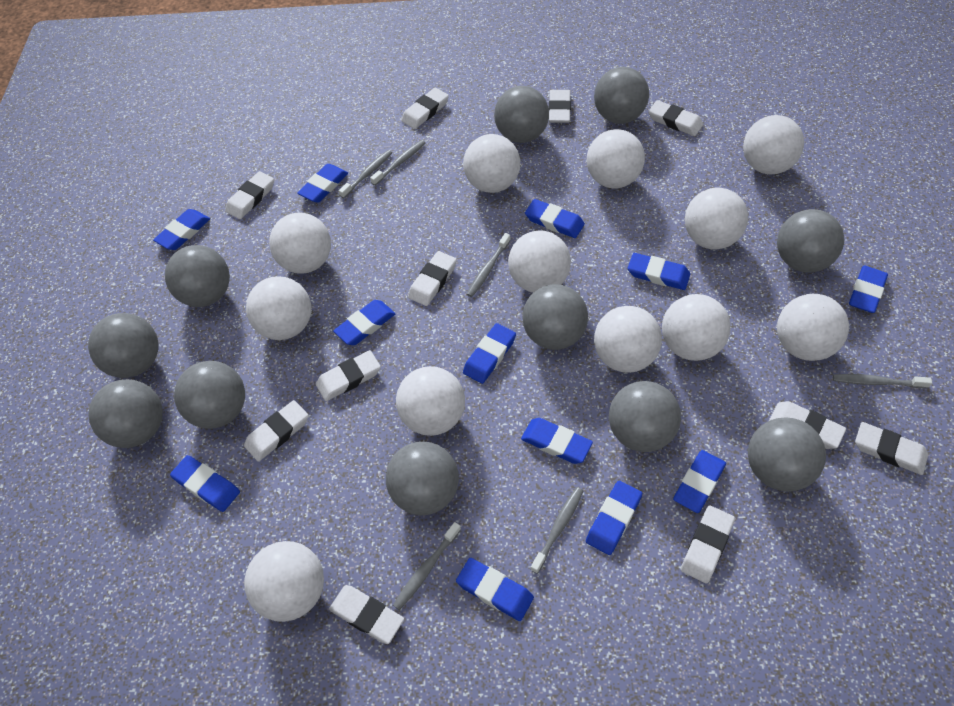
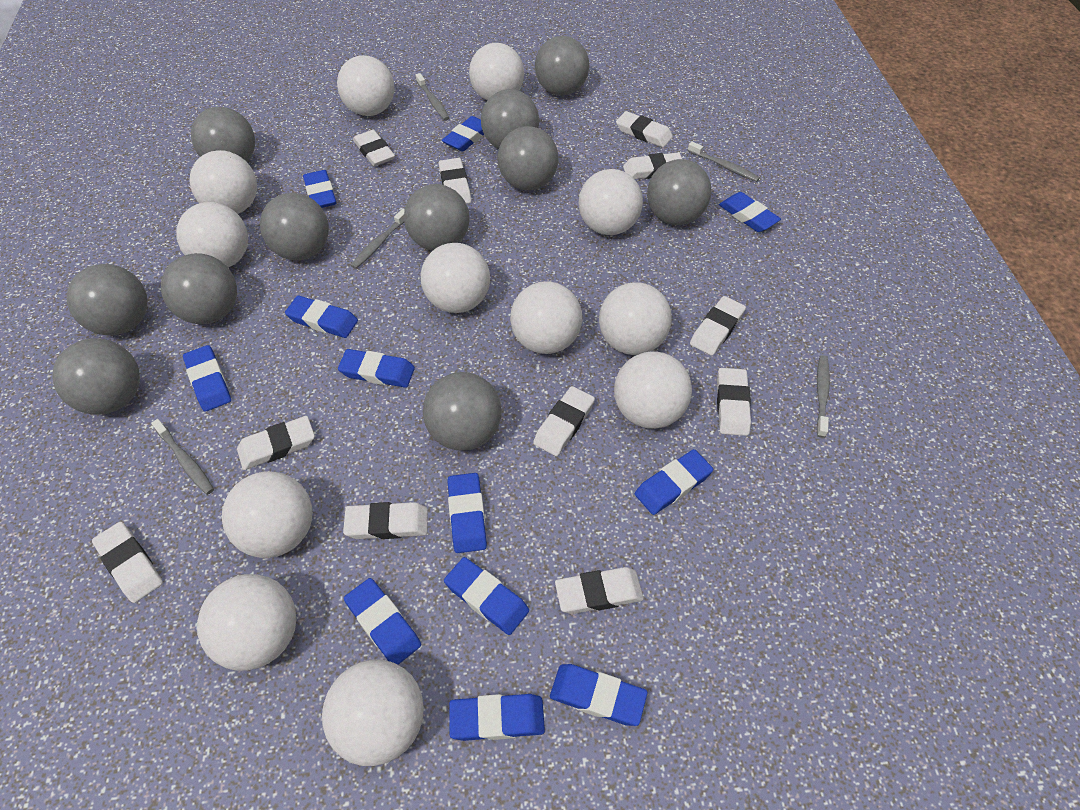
grey toothbrush: 6 -> 5

